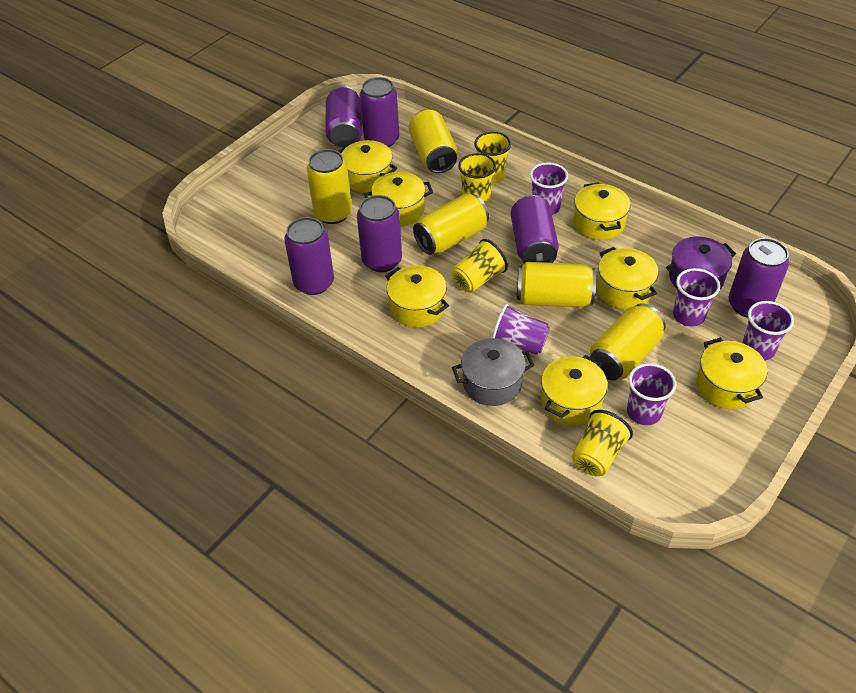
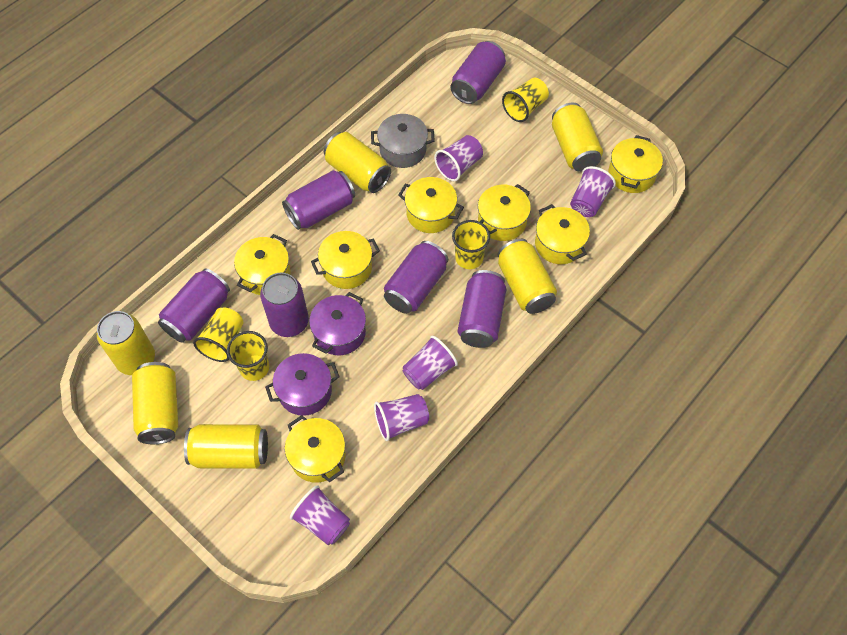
purple pot: 1 -> 2
yellow can: 5 -> 6

